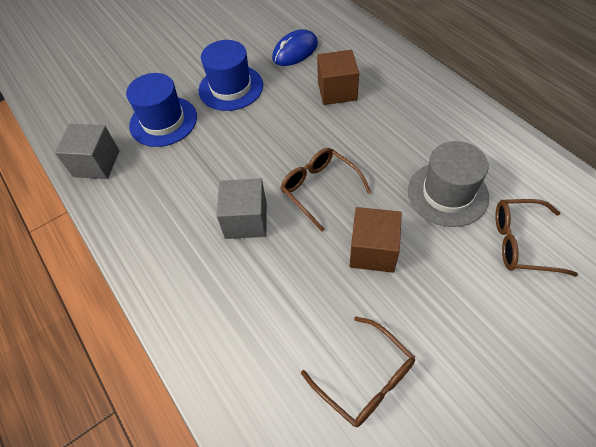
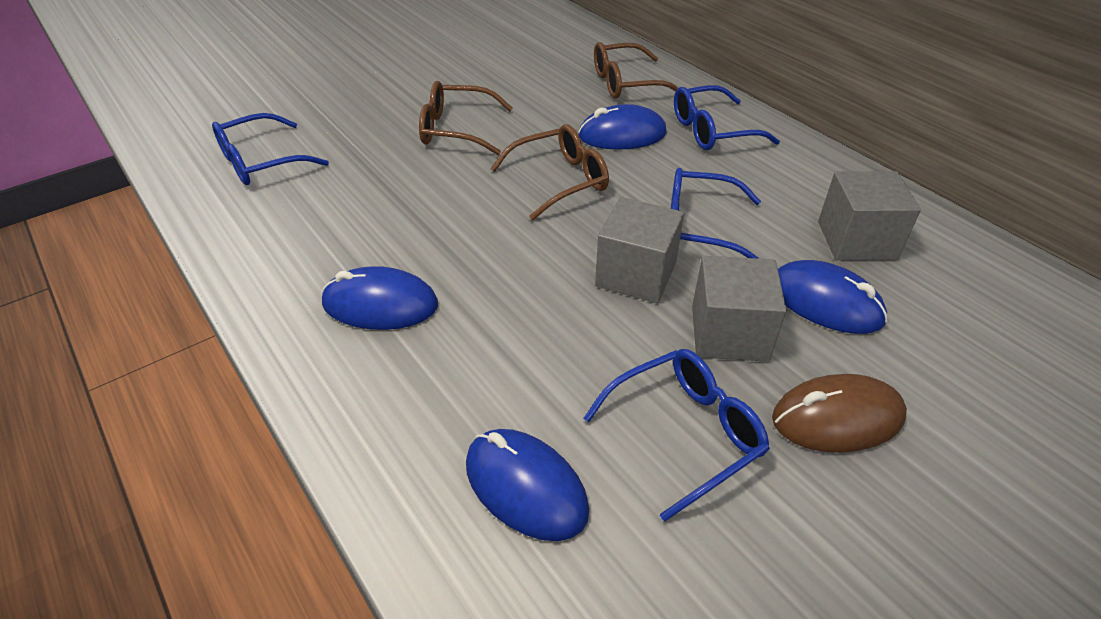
blue glasses: 0 -> 4
blue hat: 2 -> 0
blue mouse: 1 -> 4
brown cube: 2 -> 0
brown mouse: 0 -> 1
grey cube: 2 -> 3
grey hat: 1 -> 0

